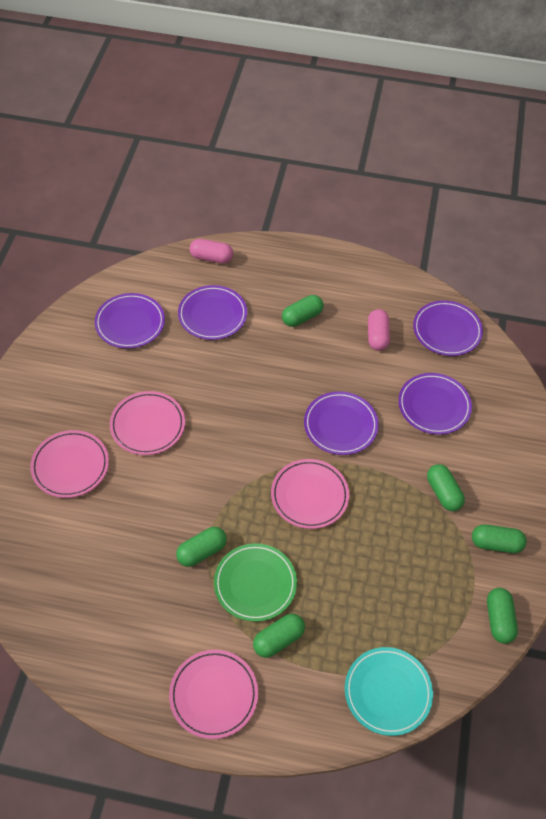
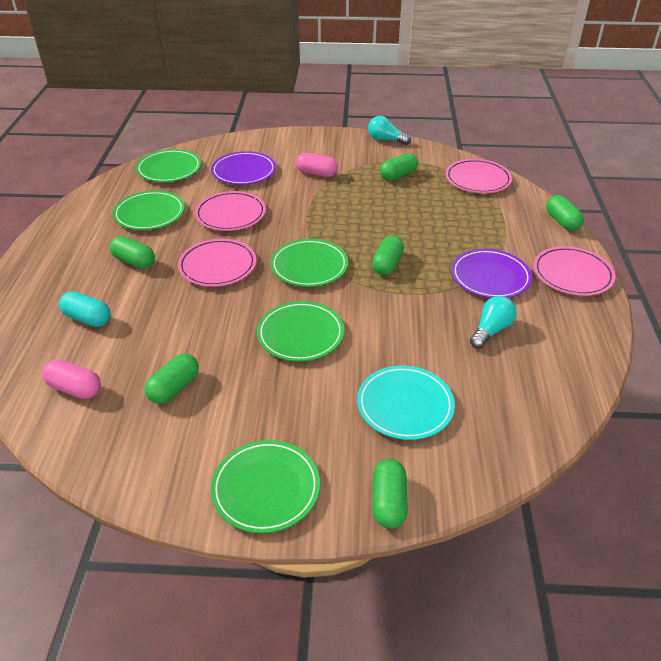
green plate: 1 -> 5
purple plate: 5 -> 2
turquoise capsule: 0 -> 1
turquoise light bulb: 0 -> 2

